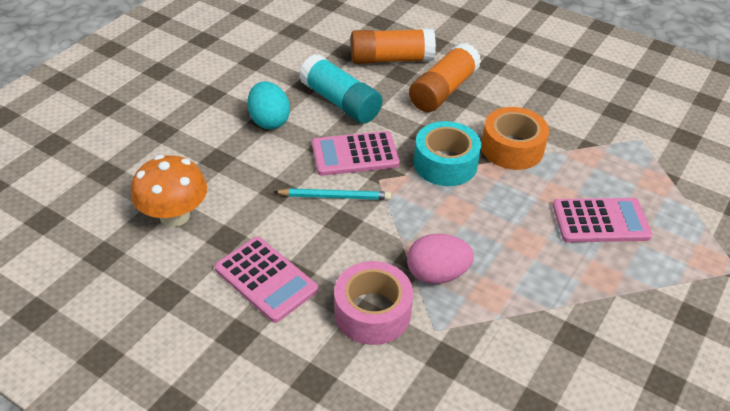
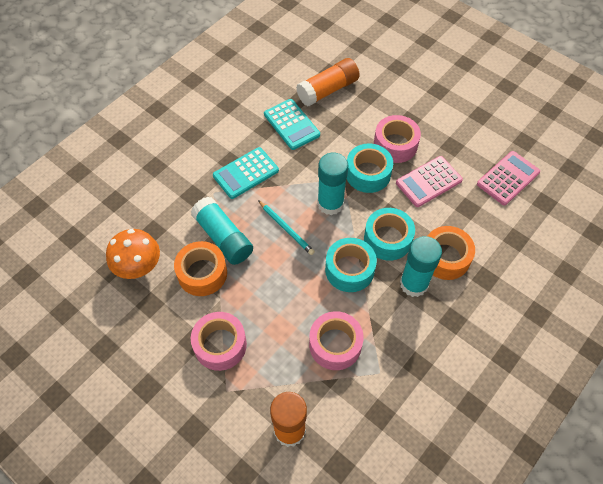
orange tape: 1 -> 2
pink calculator: 3 -> 2
pink egg: 1 -> 0
pink tape: 1 -> 3
turquoise calculator: 0 -> 2
turquoise egg: 1 -> 0
turquoise glue stick: 1 -> 3
turquoise tape: 1 -> 3

